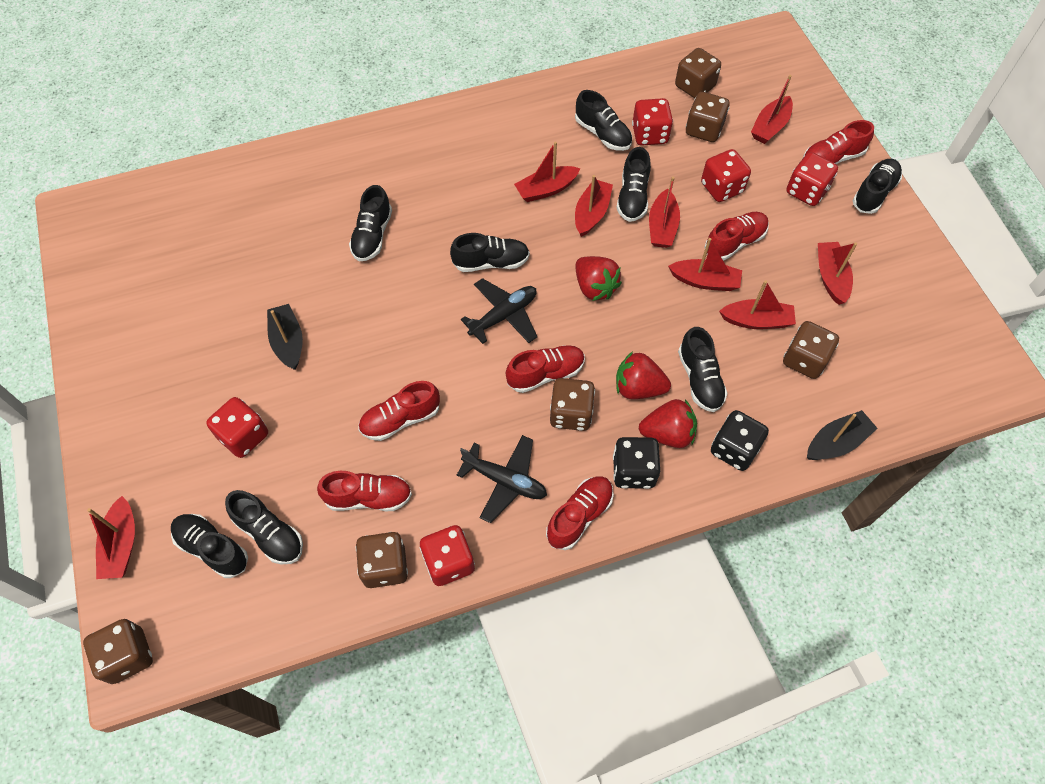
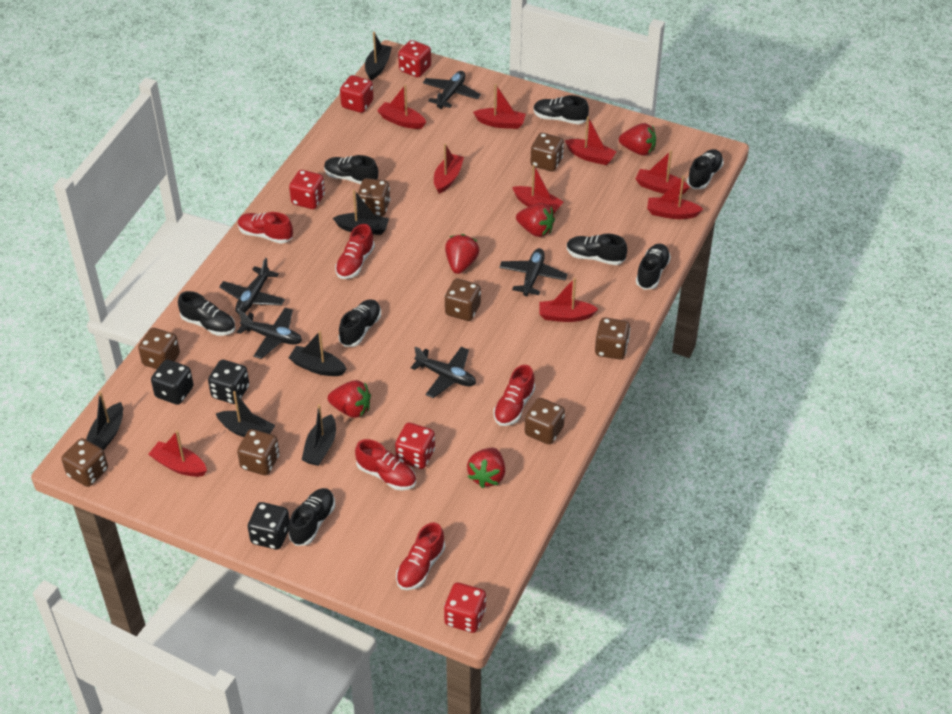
black boat: 2 -> 6
black dice: 2 -> 3
black plane: 2 -> 5
brown dice: 6 -> 8
red boat: 8 -> 9
red shoe: 6 -> 5
red strawberry: 3 -> 5

